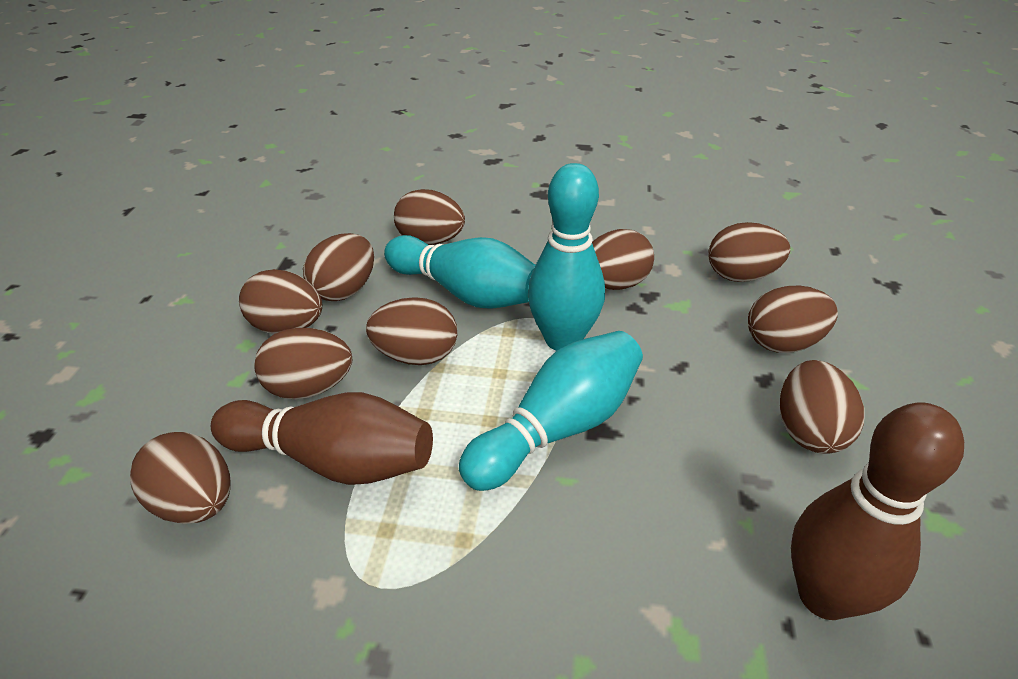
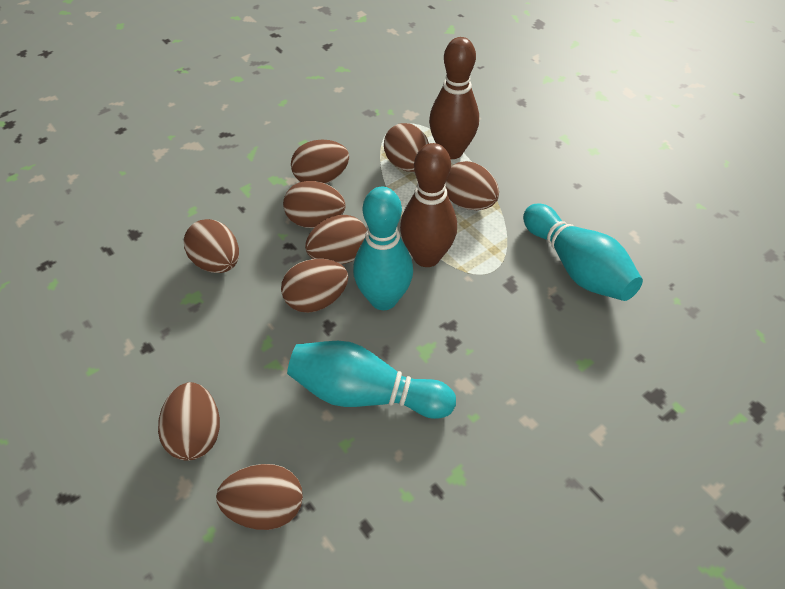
brown egg: 10 -> 9

